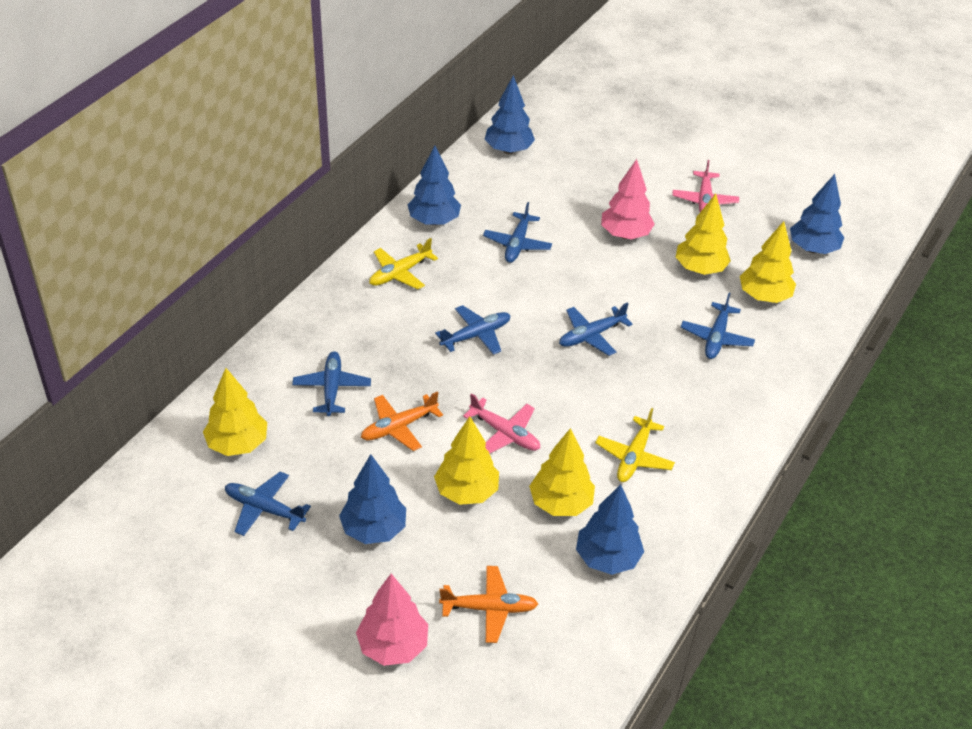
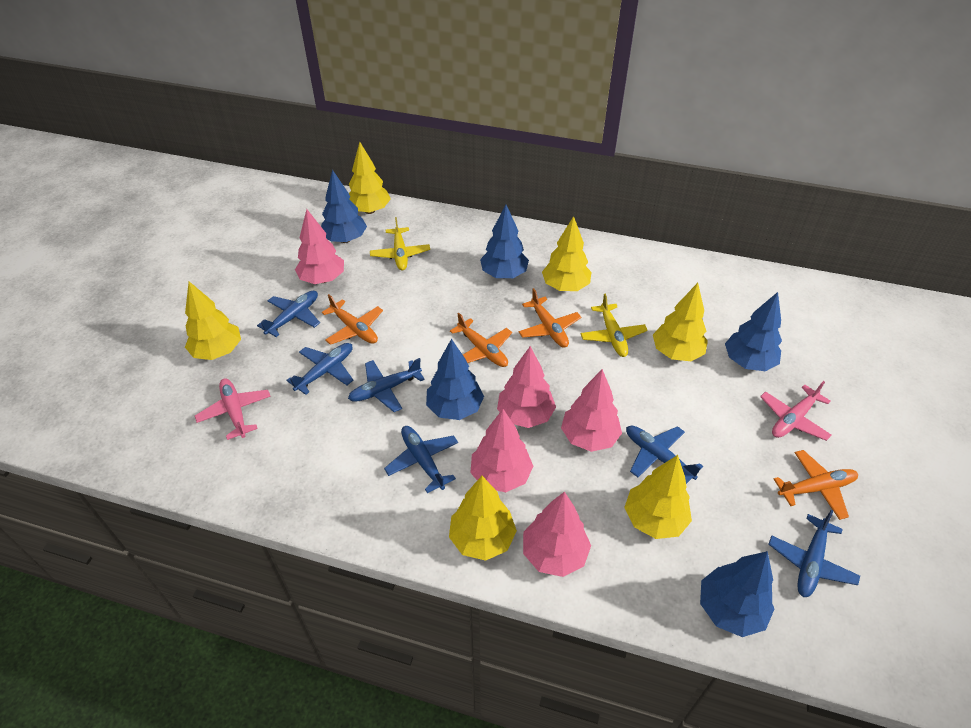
orange plane: 2 -> 4
pink tree: 2 -> 5
yellow tree: 5 -> 6

